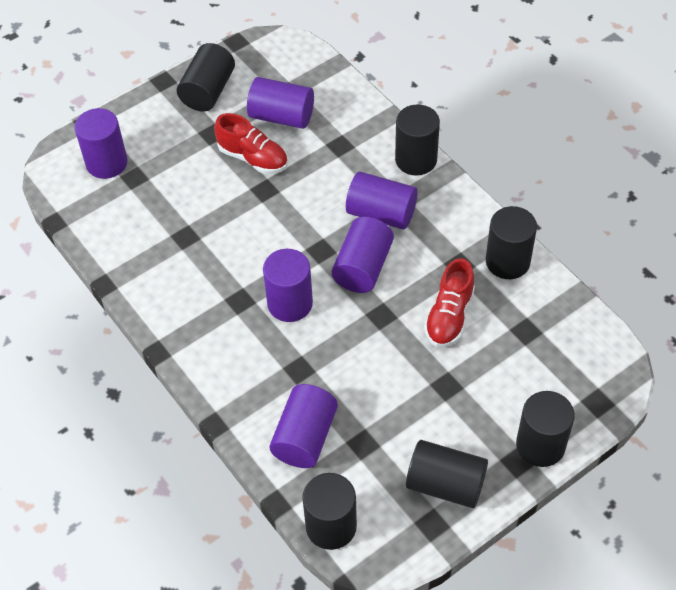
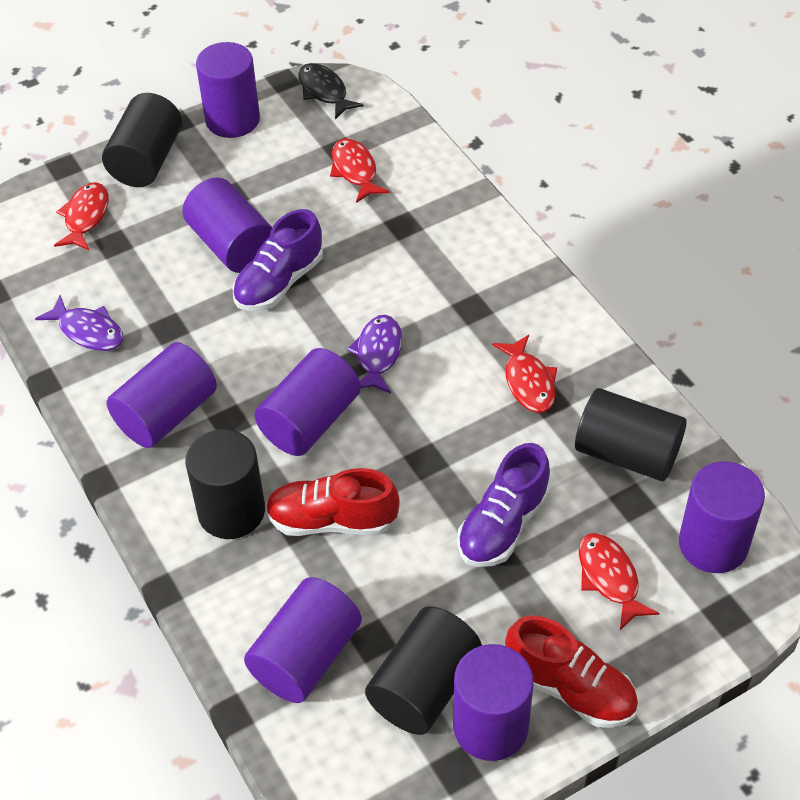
black cylinder: 6 -> 4
black fish: 0 -> 1
purple cylinder: 6 -> 7
purple fish: 0 -> 2
purple shoe: 0 -> 2
red fish: 0 -> 4

